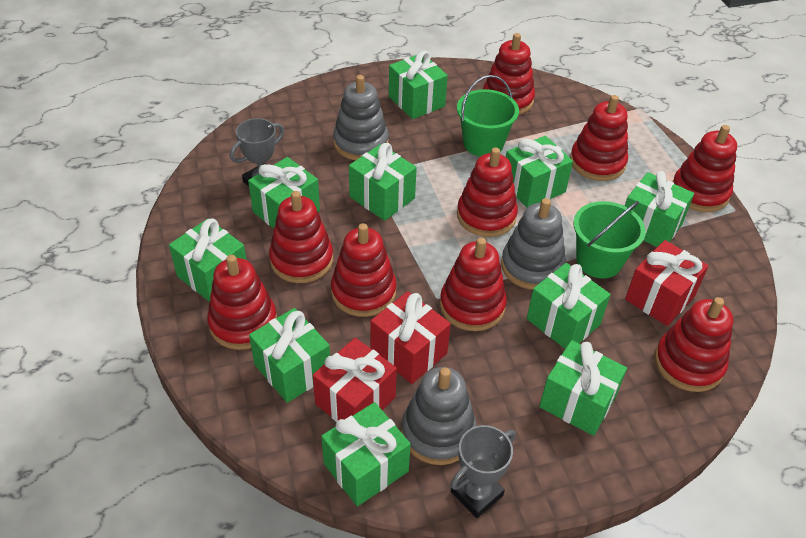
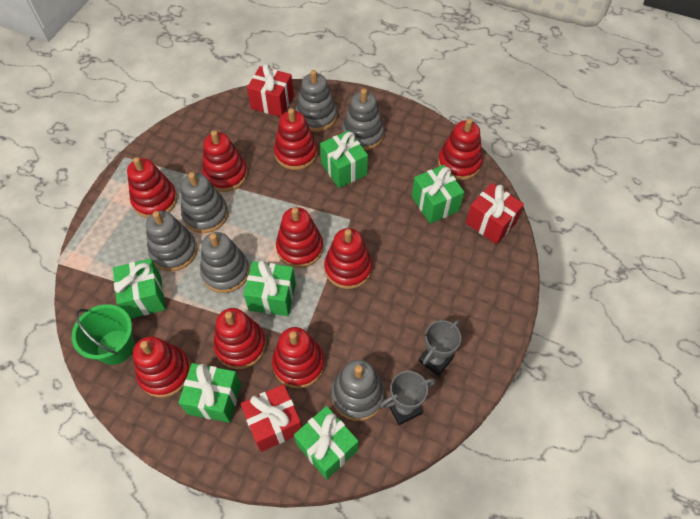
green bucket: 2 -> 1
green gift: 10 -> 6
grey stacking toy: 3 -> 6

